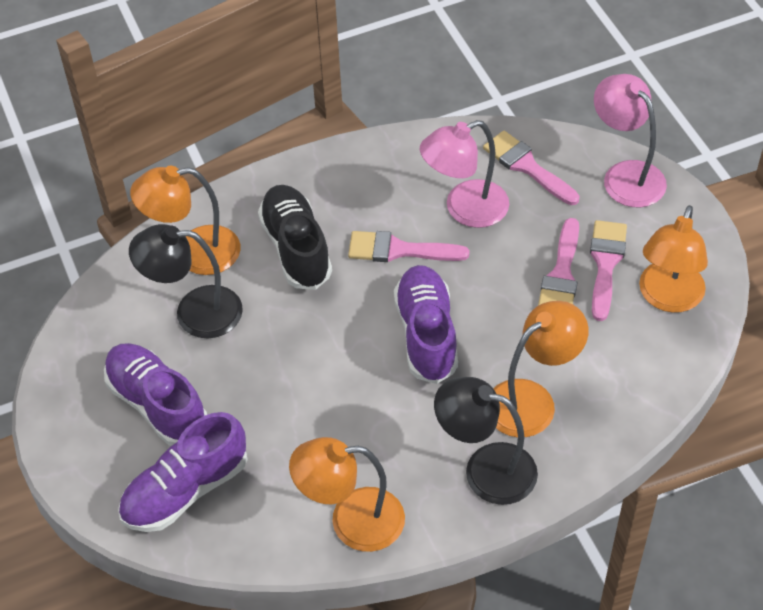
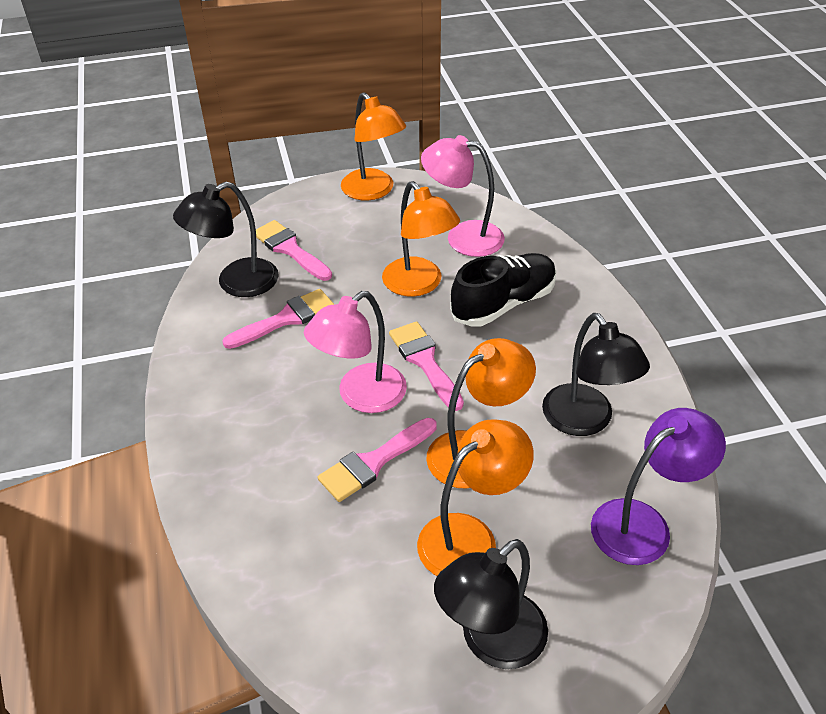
black lamp: 2 -> 3
purple lamp: 0 -> 1
purple shoe: 3 -> 0

